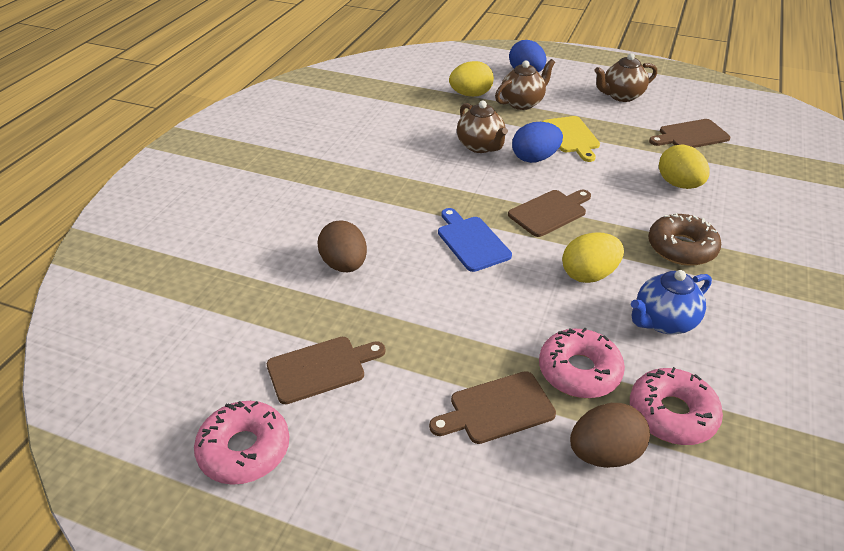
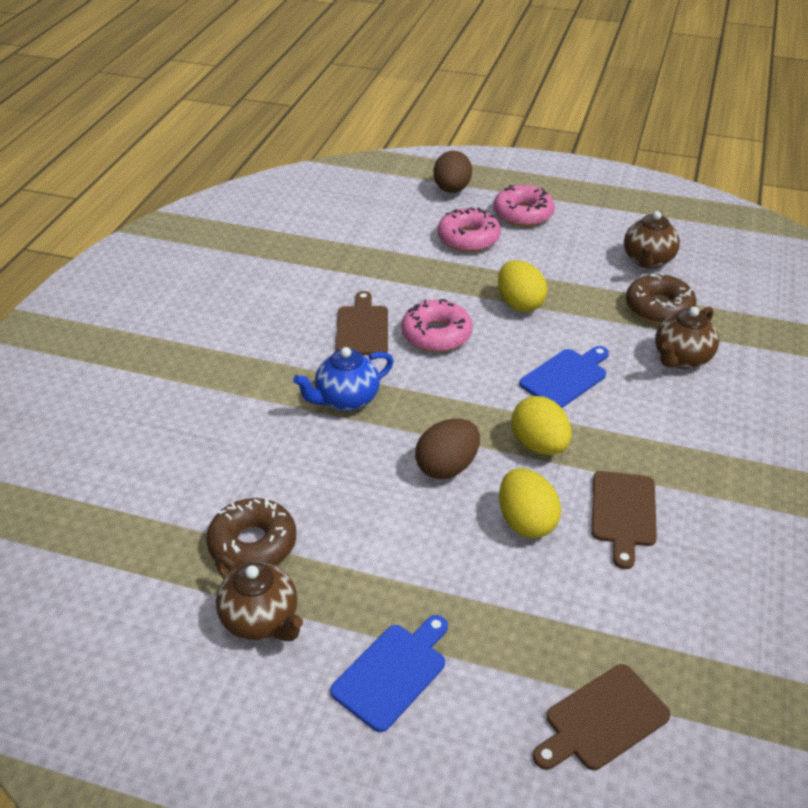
blue cutting board: 1 -> 2
blue egg: 2 -> 0
brown cutting board: 4 -> 3
brown donut: 1 -> 2
yellow cutting board: 1 -> 0

